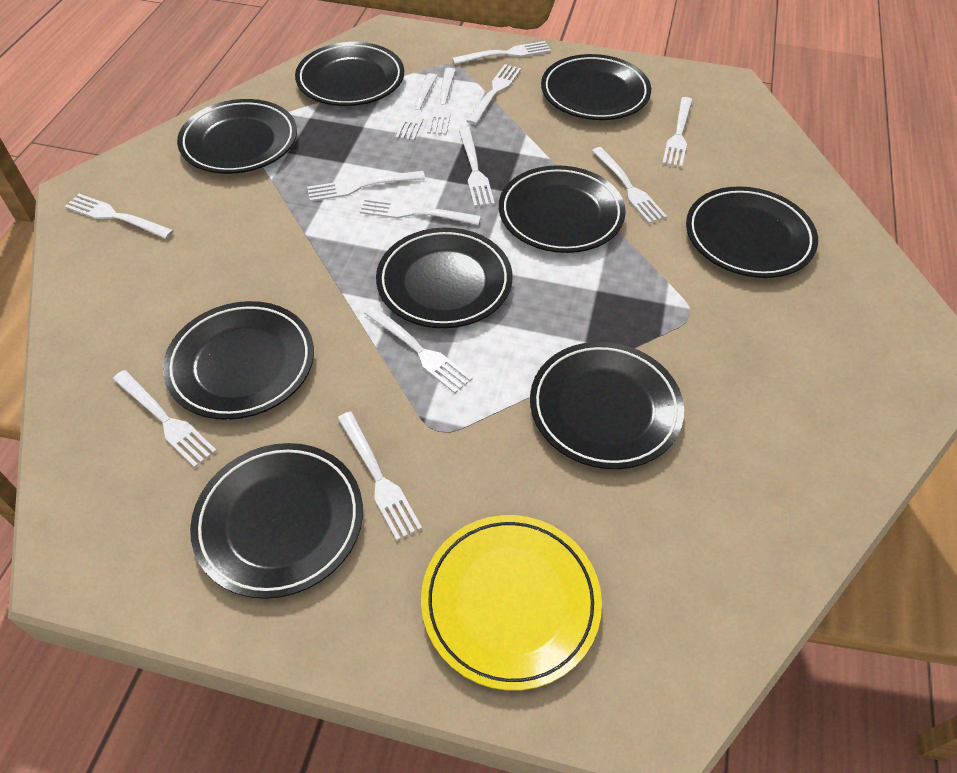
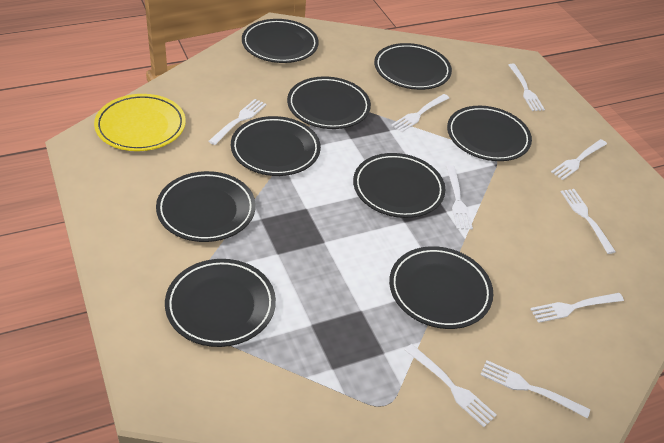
white fork: 13 -> 9

